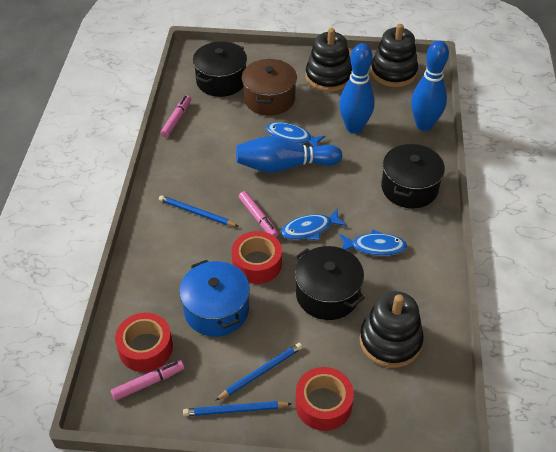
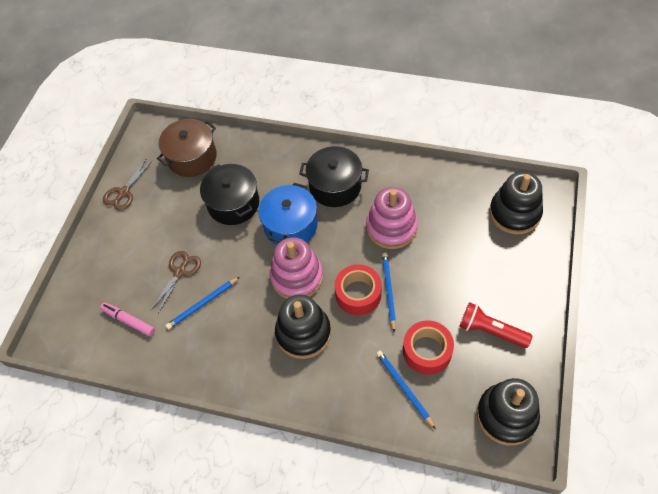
black pot: 3 -> 2
blue bowling pin: 3 -> 0
blue fish: 3 -> 0
brown scissors: 0 -> 2
pink marker: 3 -> 1
pink stacking toy: 0 -> 2
red flashlight: 0 -> 1
red tape: 3 -> 2

